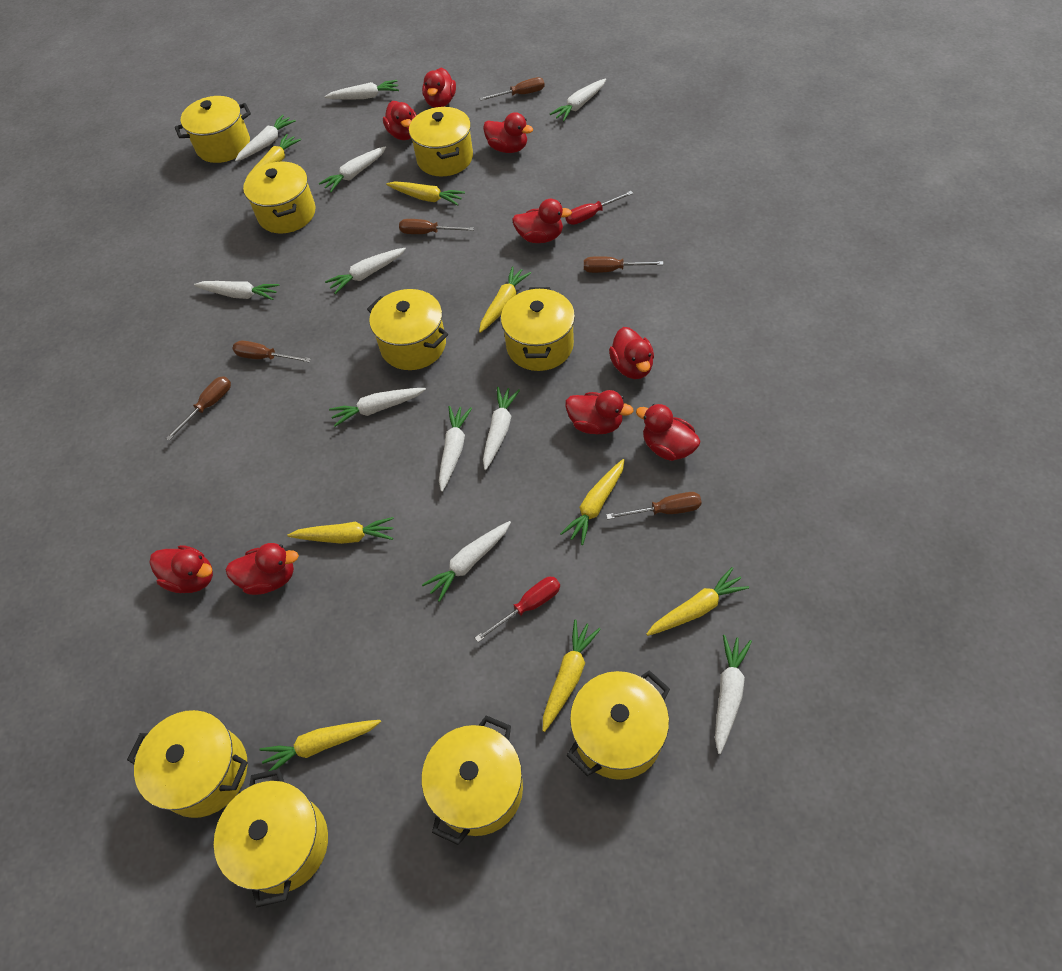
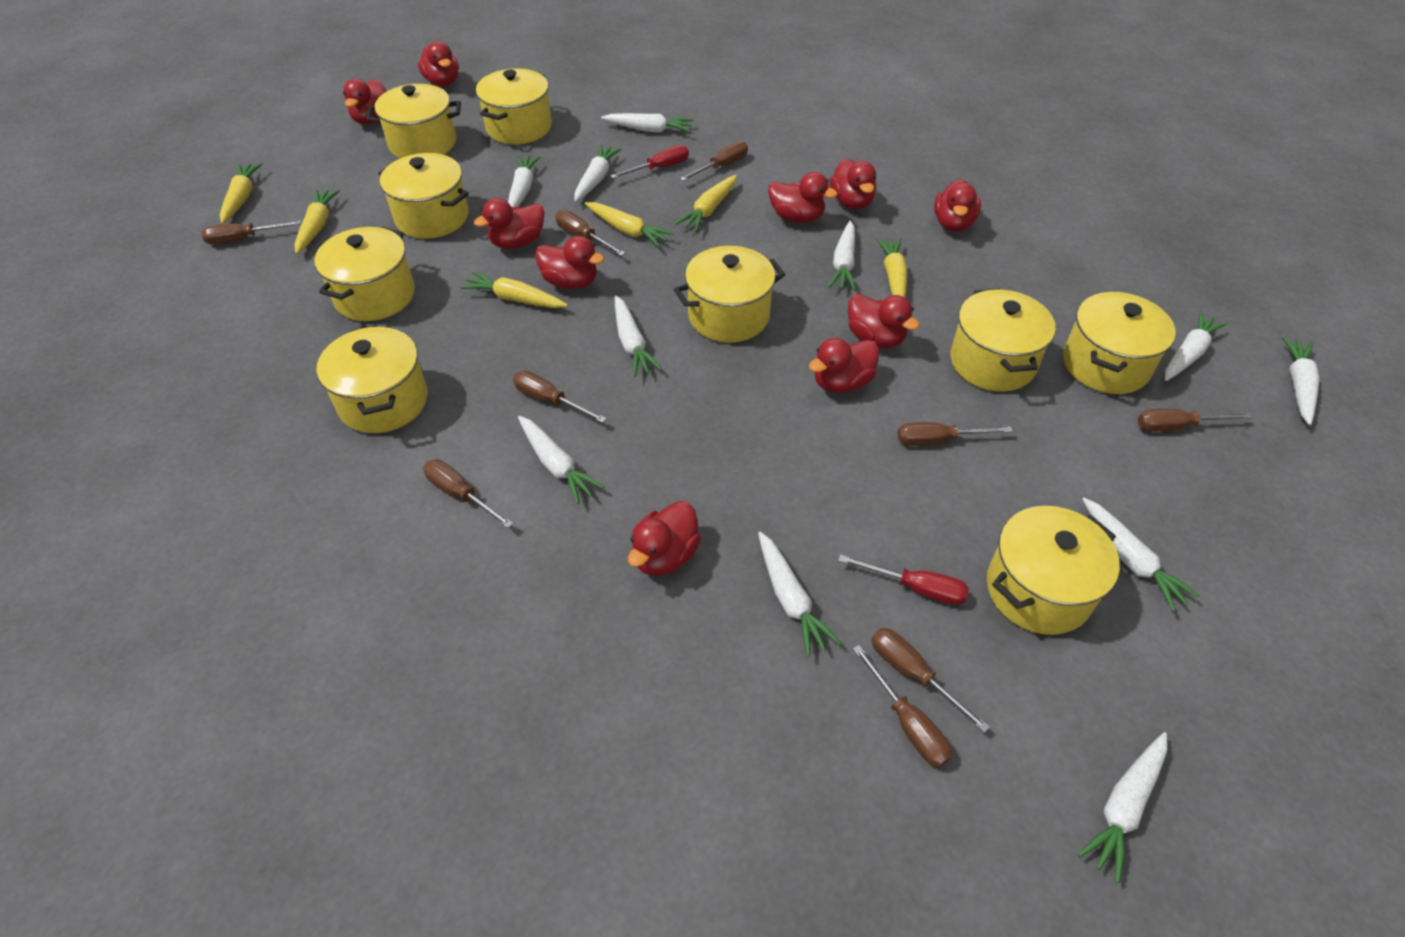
brown screwdriver: 6 -> 9
red duck: 9 -> 10
yellow carrot: 8 -> 6

